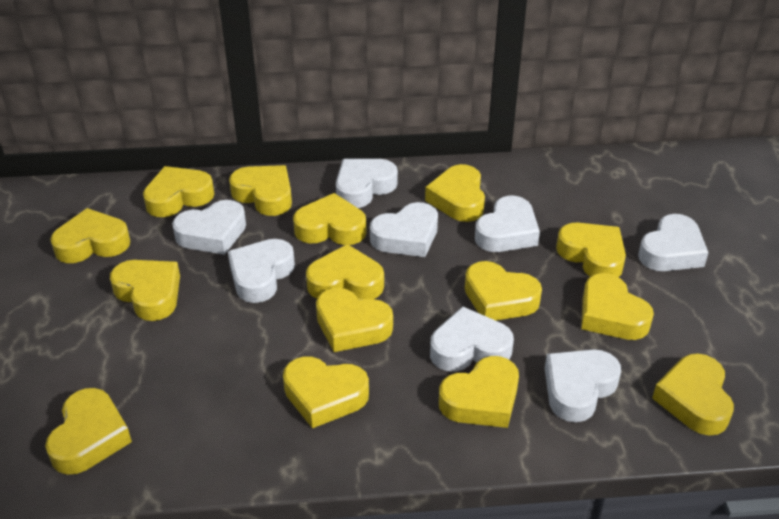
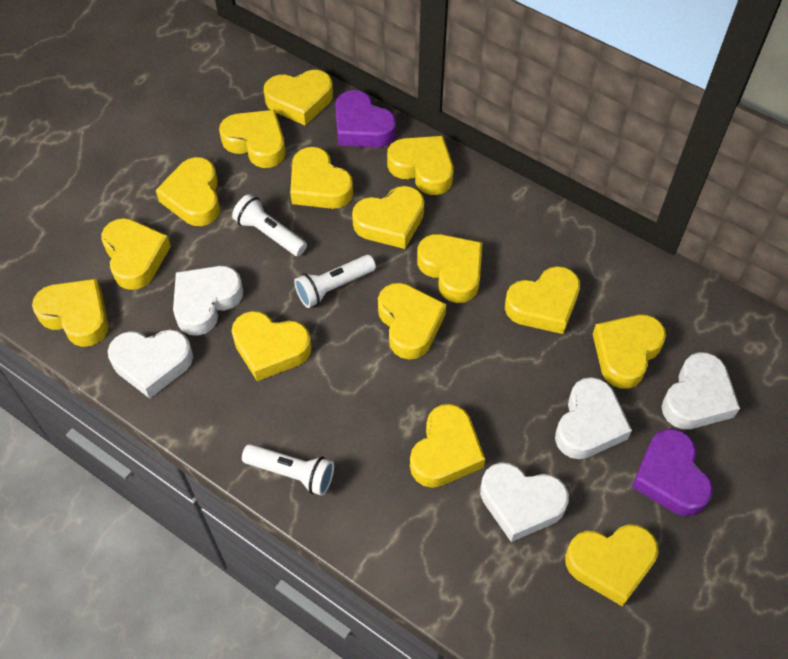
purple heart: 0 -> 2
white flashlight: 0 -> 3
white heart: 8 -> 5

